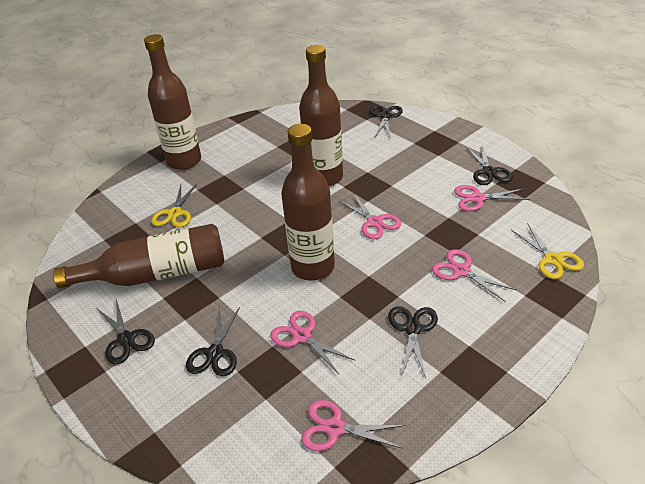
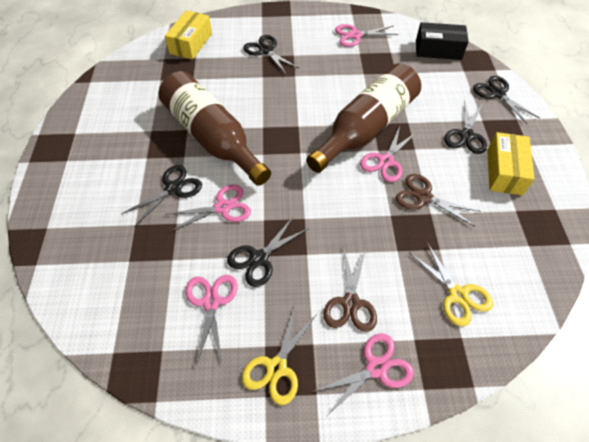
black box: 0 -> 1
brown bottle: 4 -> 2
brown scissors: 0 -> 2
yellow box: 0 -> 2

